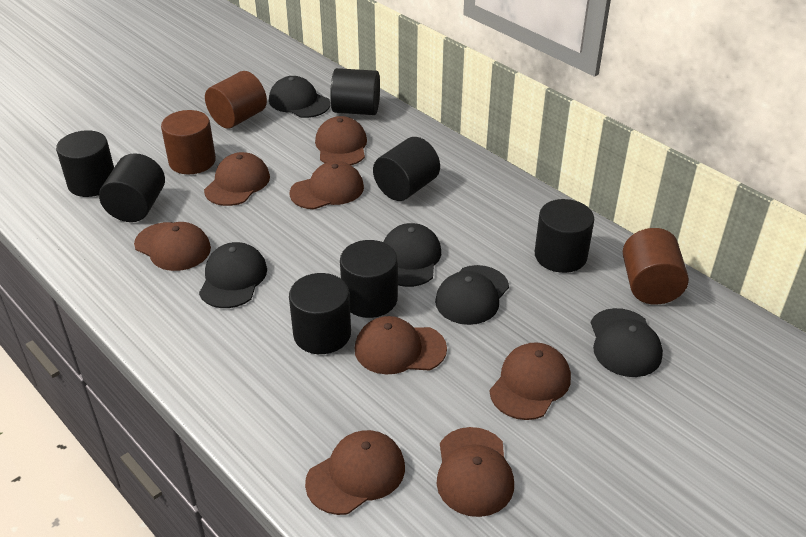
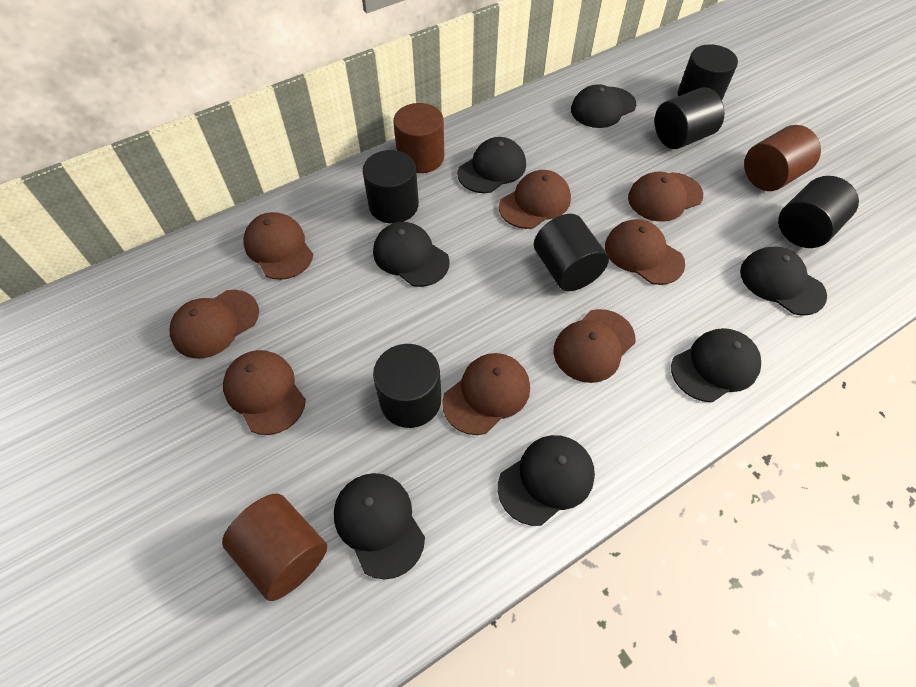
black cap: 5 -> 7
black cylinder: 7 -> 6

